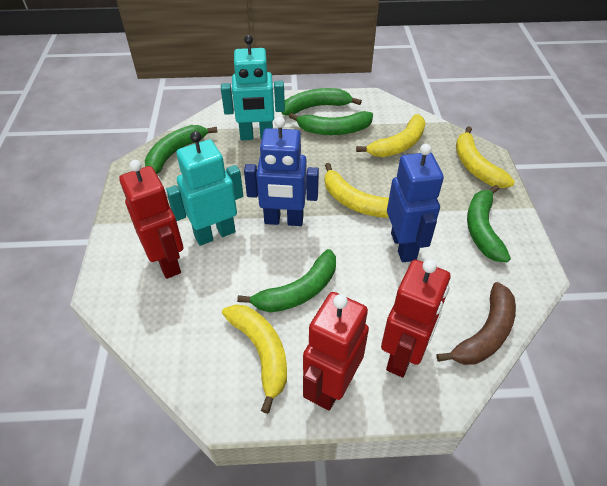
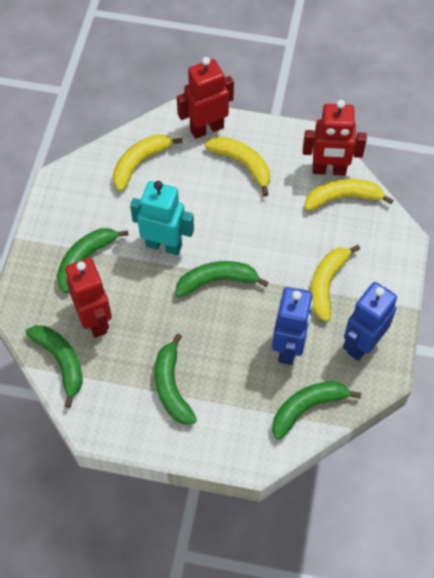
brown banana: 1 -> 0
turquoise robot: 2 -> 1

